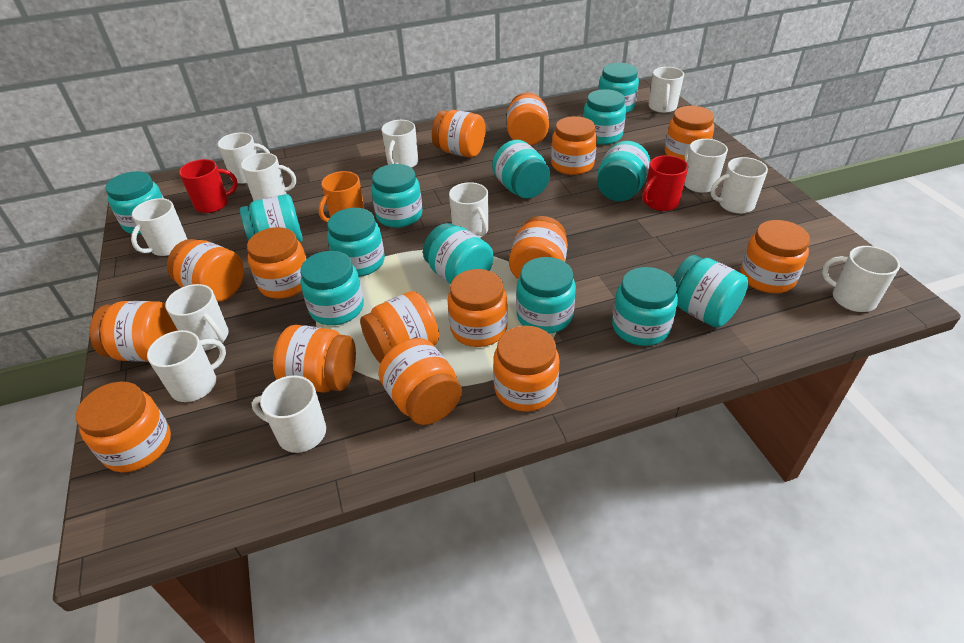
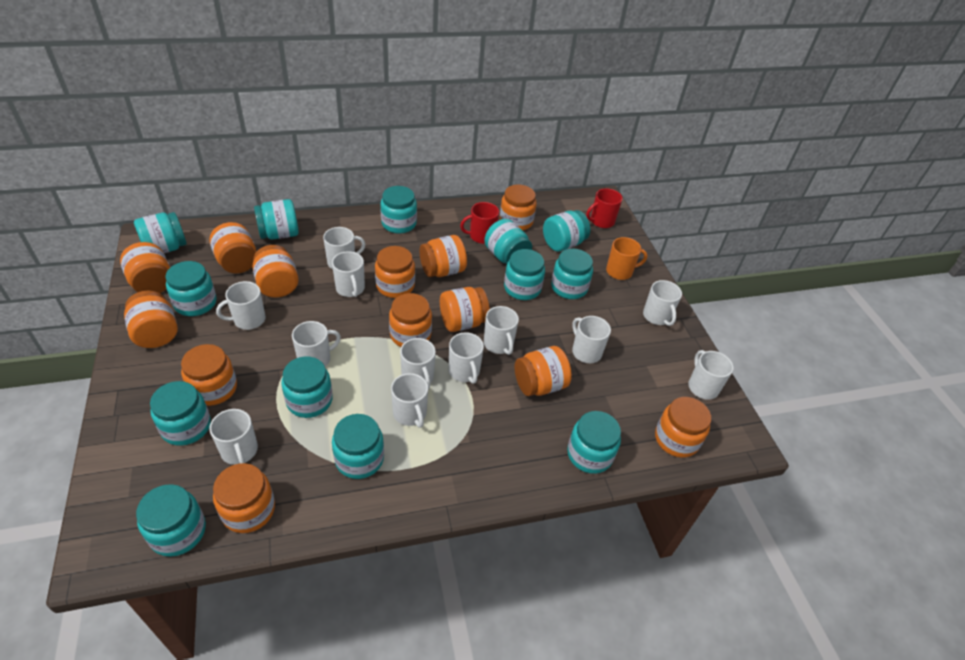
orange jar: 15 -> 13

